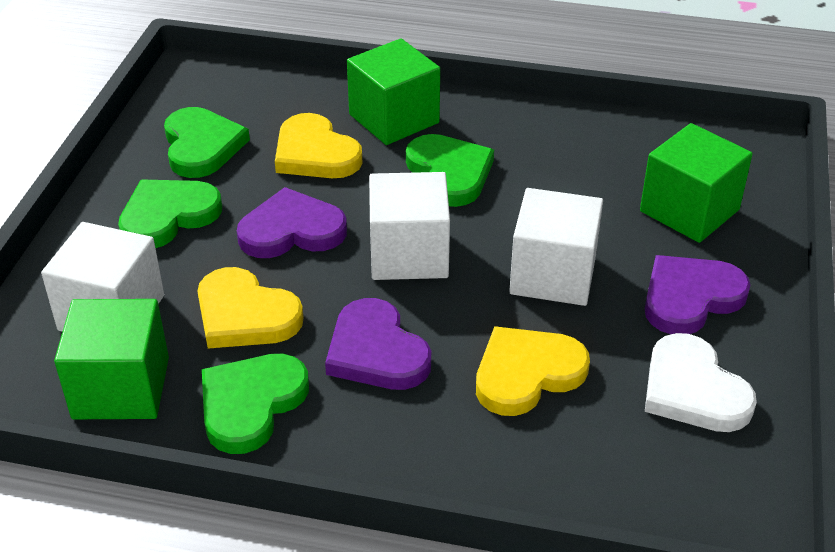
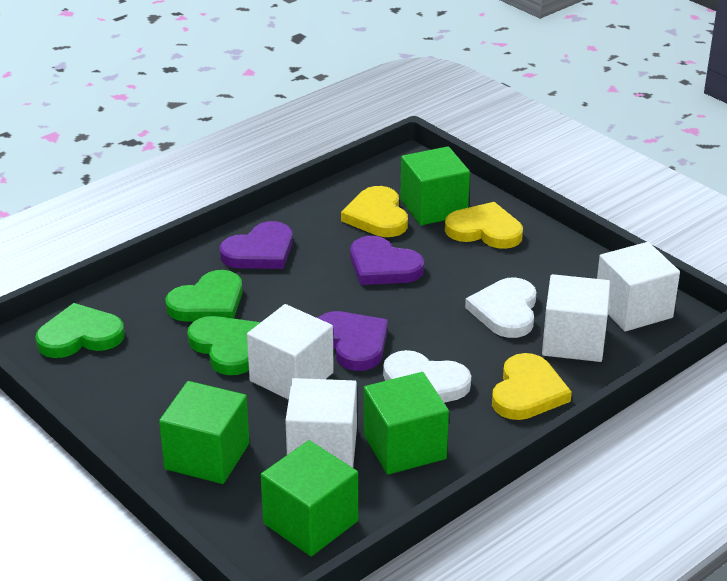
green cube: 3 -> 4
green heart: 4 -> 3
white cube: 3 -> 4
white heart: 1 -> 2

